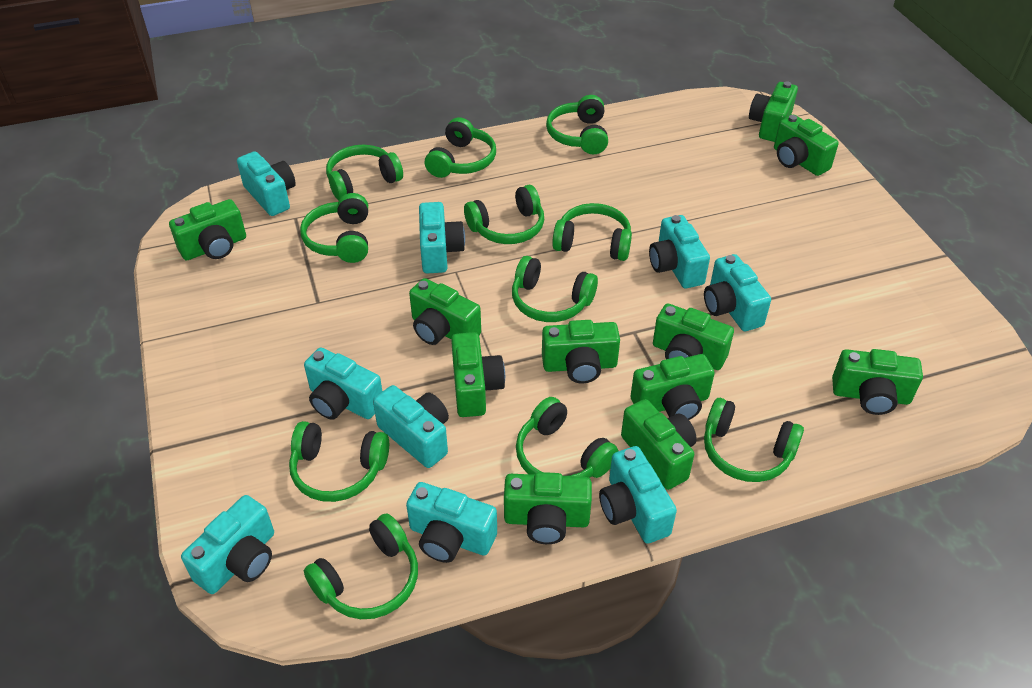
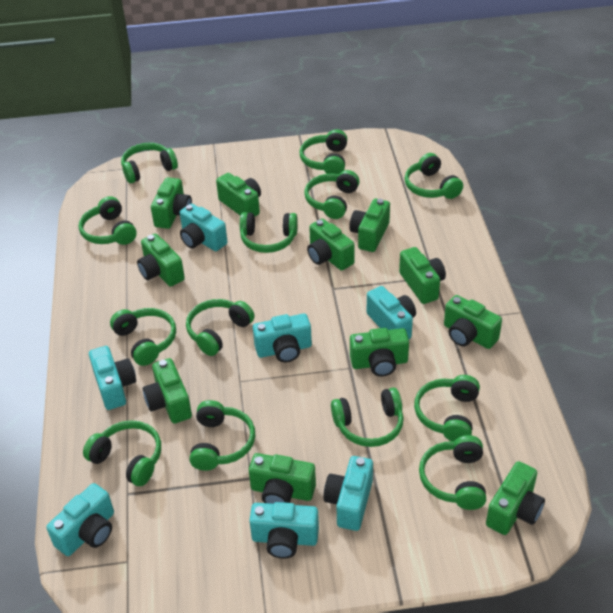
green headphones: 11 -> 13
turquoise camera: 9 -> 7

